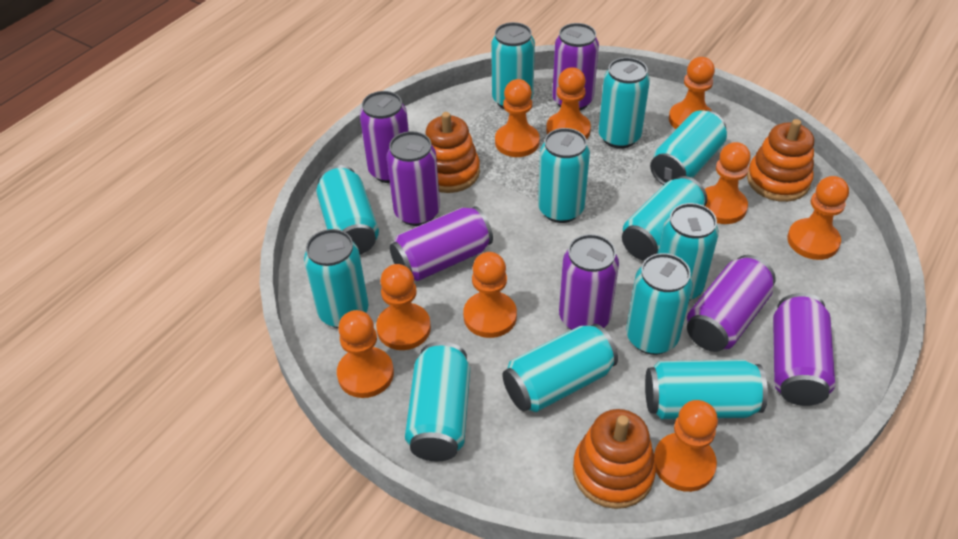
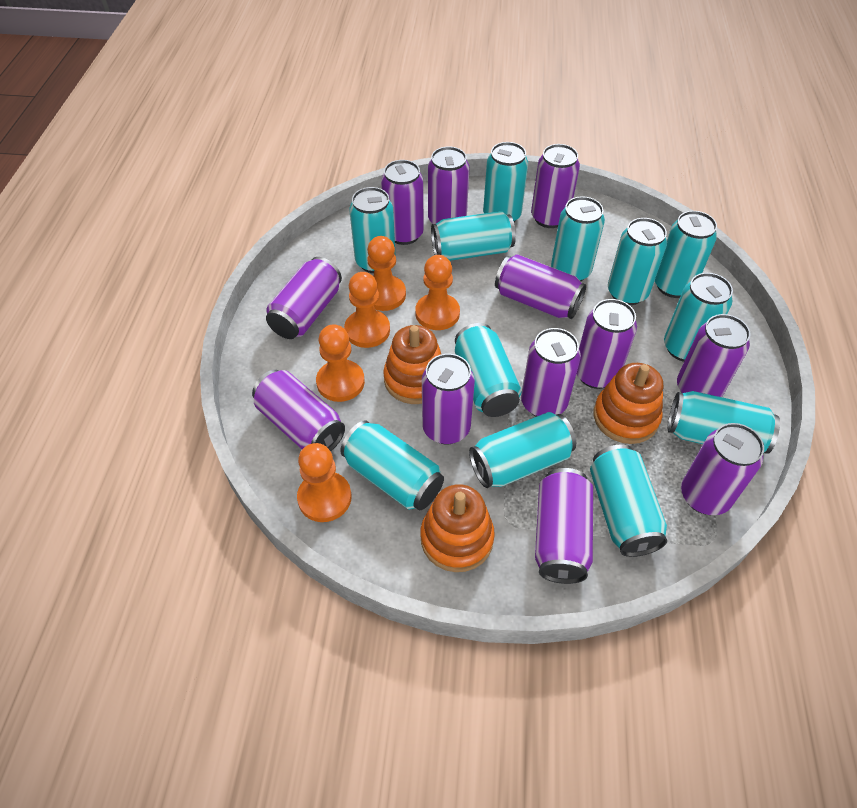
orange pawn: 9 -> 5
purple can: 7 -> 12

